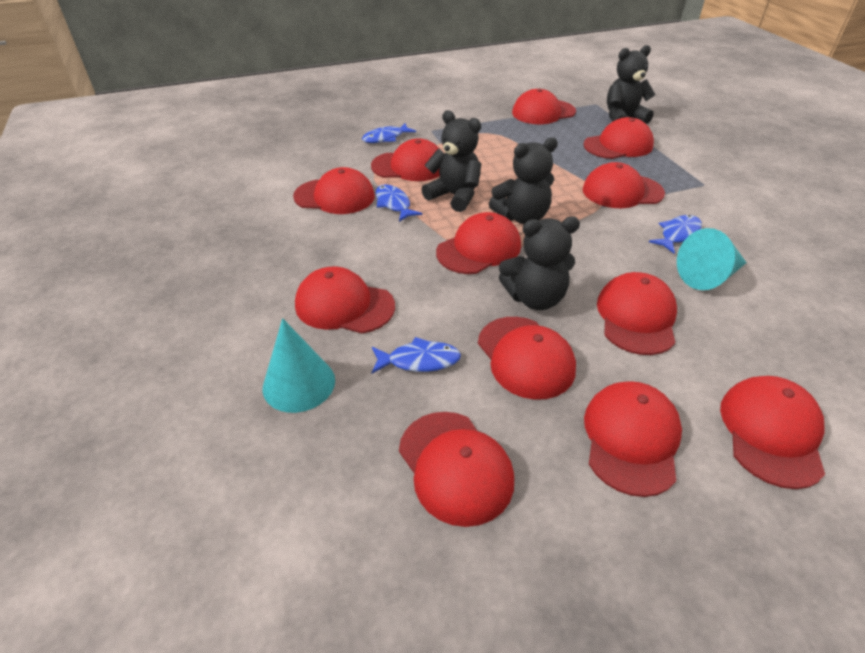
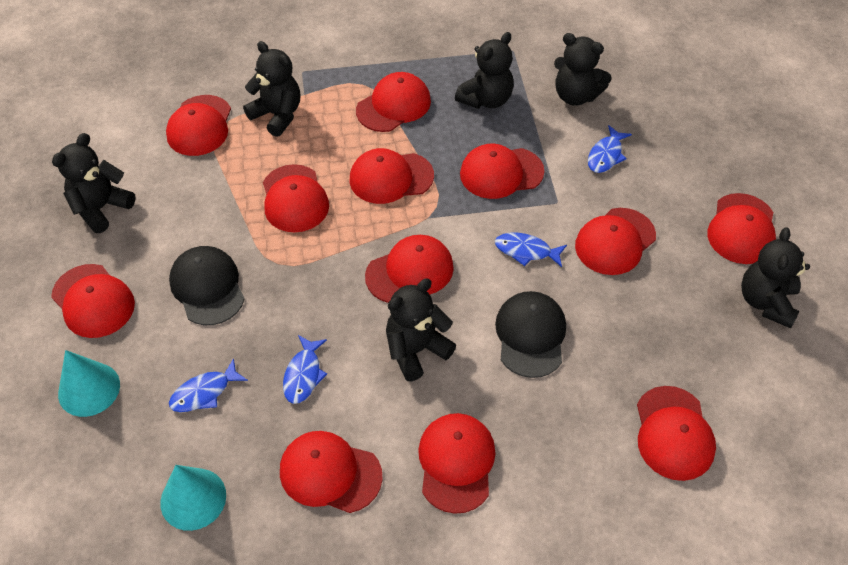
black cap: 0 -> 2
black teddy bear: 4 -> 6

